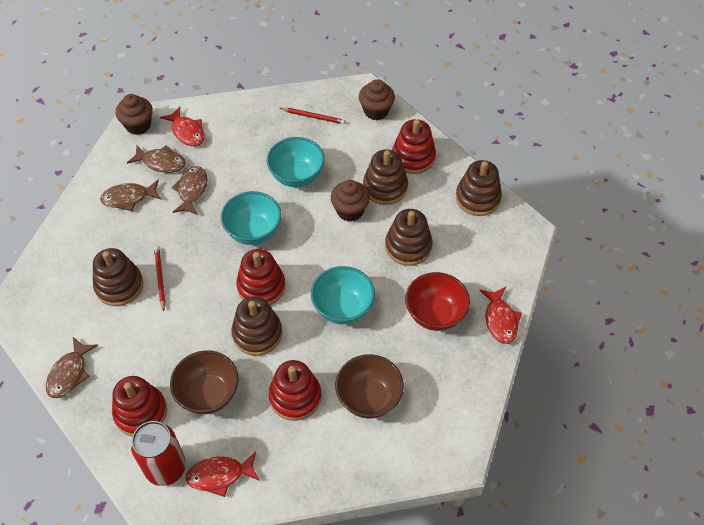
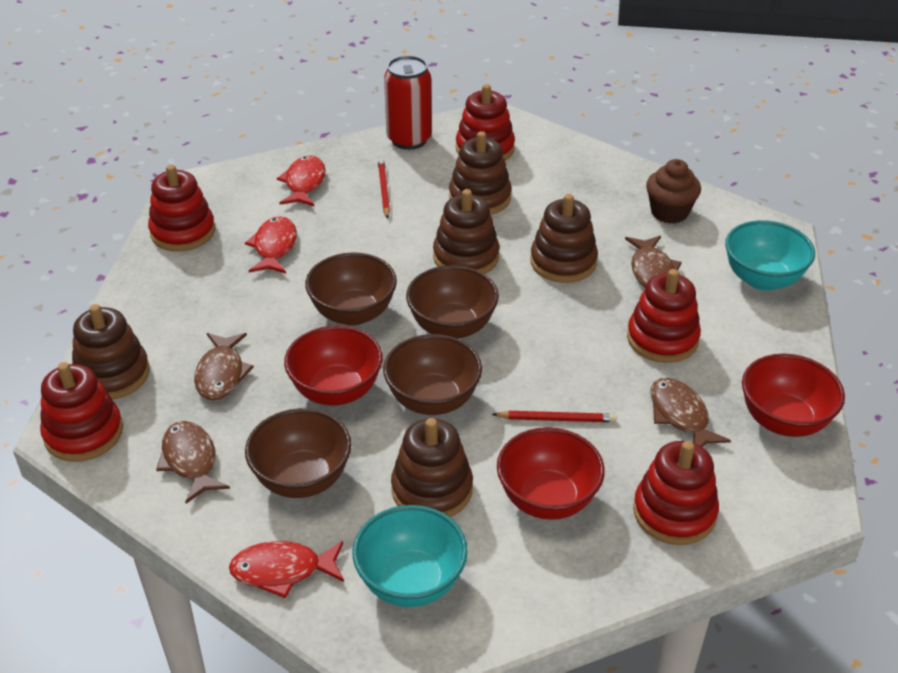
brown bowl: 2 -> 4
brown cupcake: 3 -> 1
red bowl: 1 -> 3
red stacking toy: 4 -> 5
turquoise bowl: 3 -> 2

